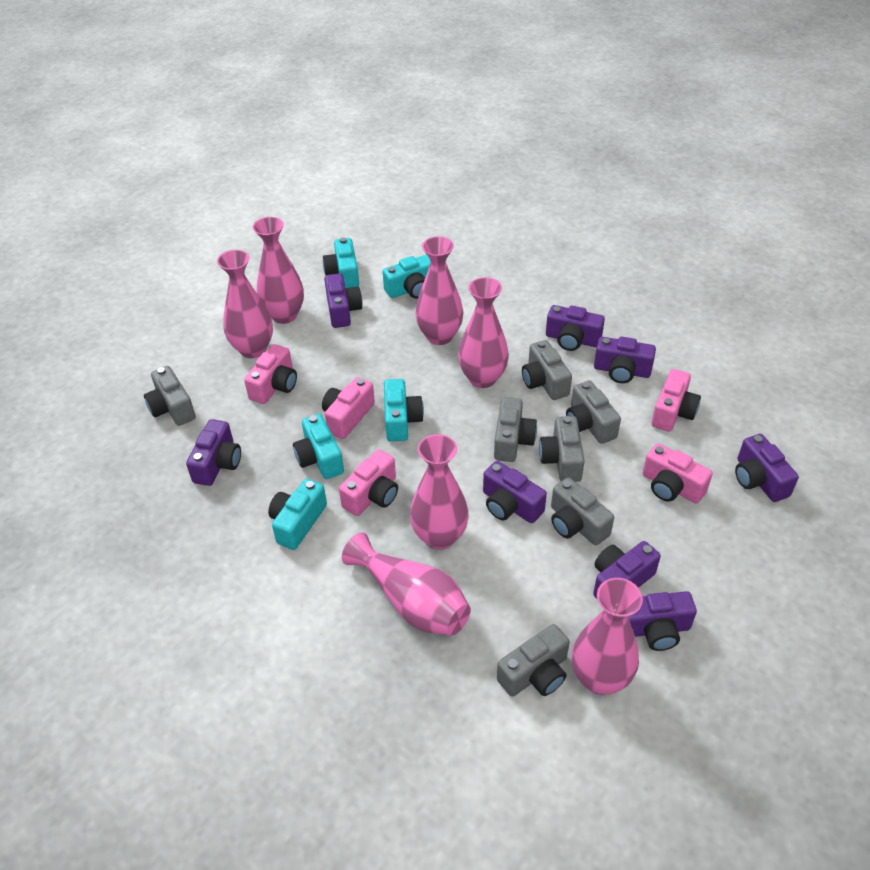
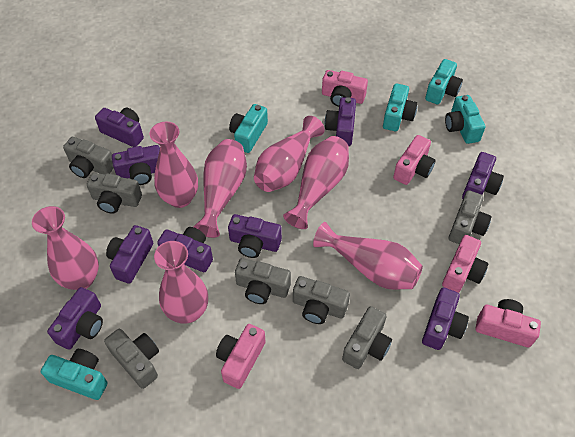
purple camera: 8 -> 9

